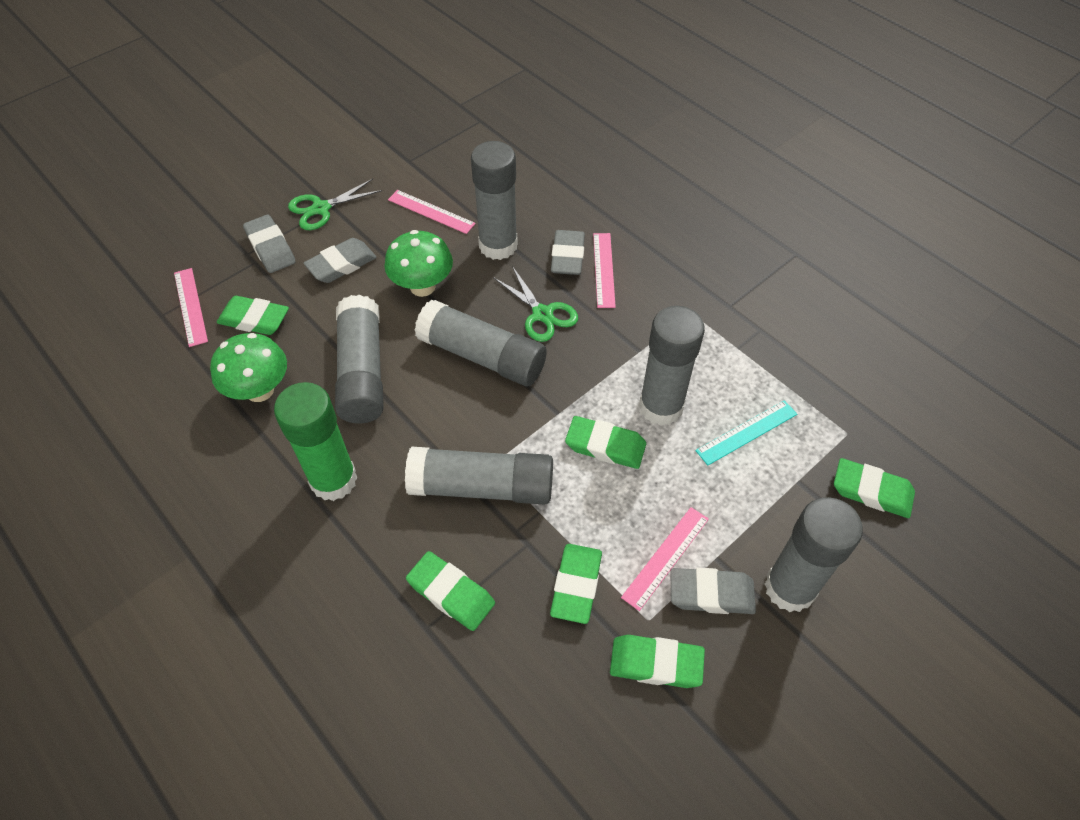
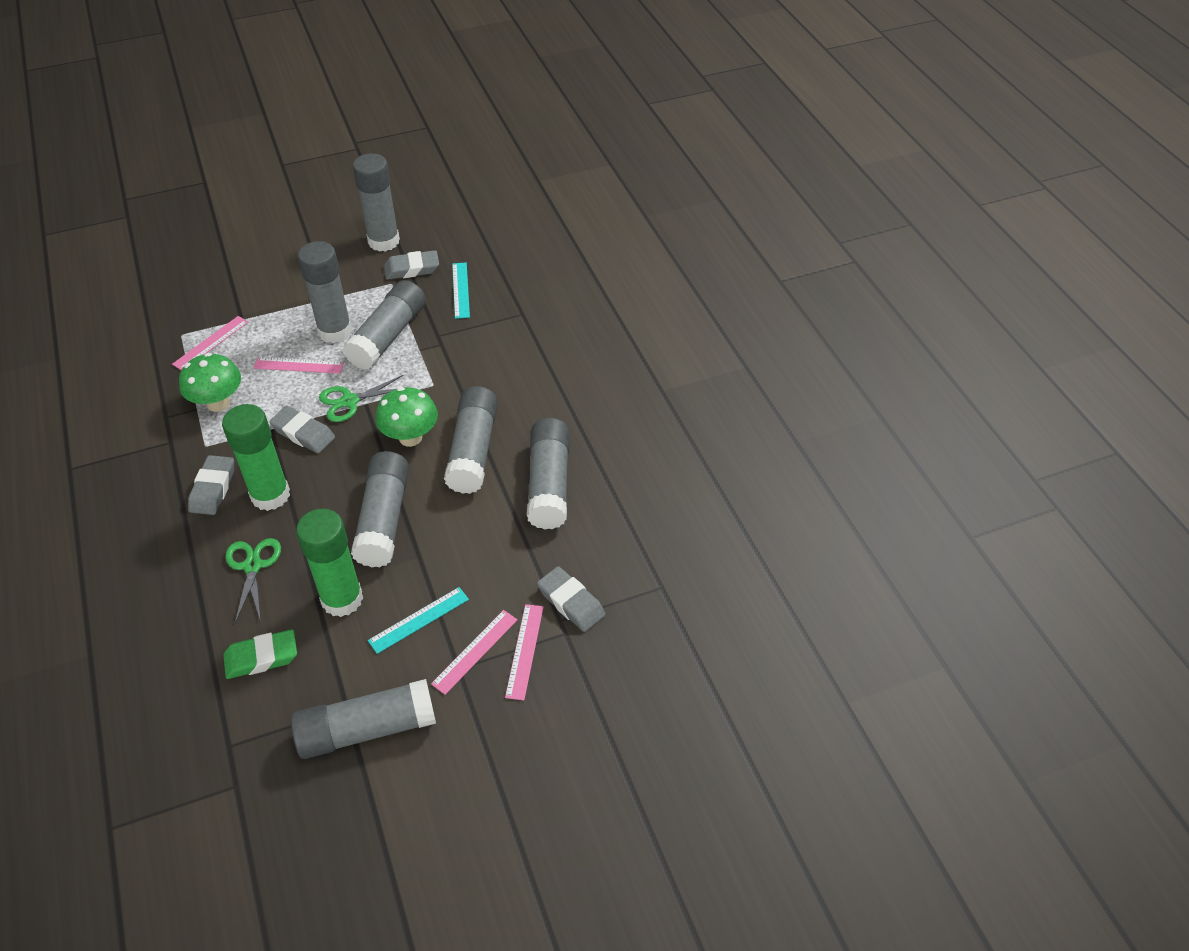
green eraser: 6 -> 1
green glue stick: 1 -> 2
grey glue stick: 6 -> 7
turquoise ruler: 1 -> 2

